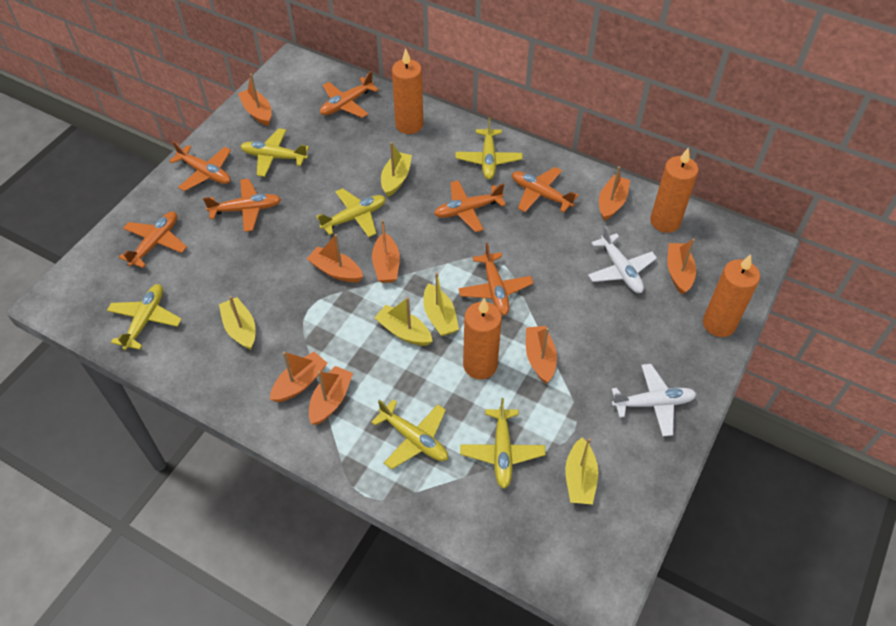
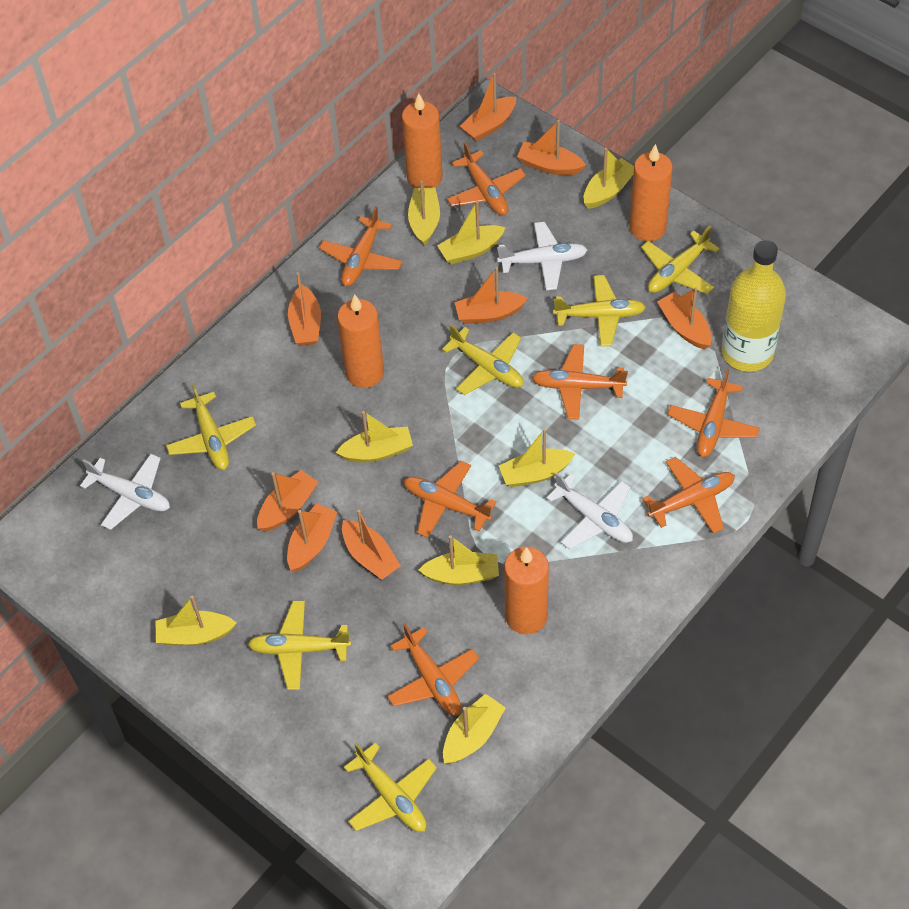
white plane: 2 -> 3
yellow boat: 5 -> 8
yellow bottle: 0 -> 1

